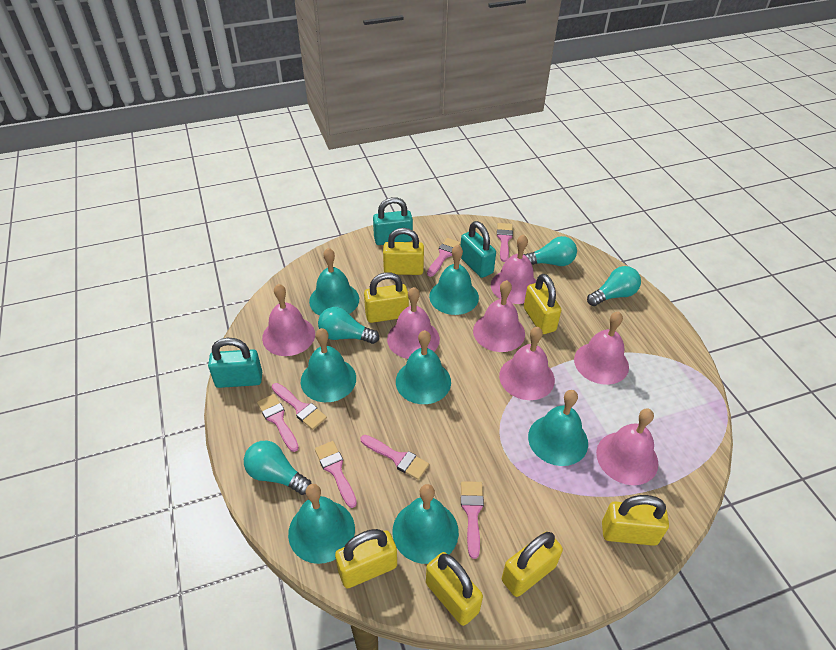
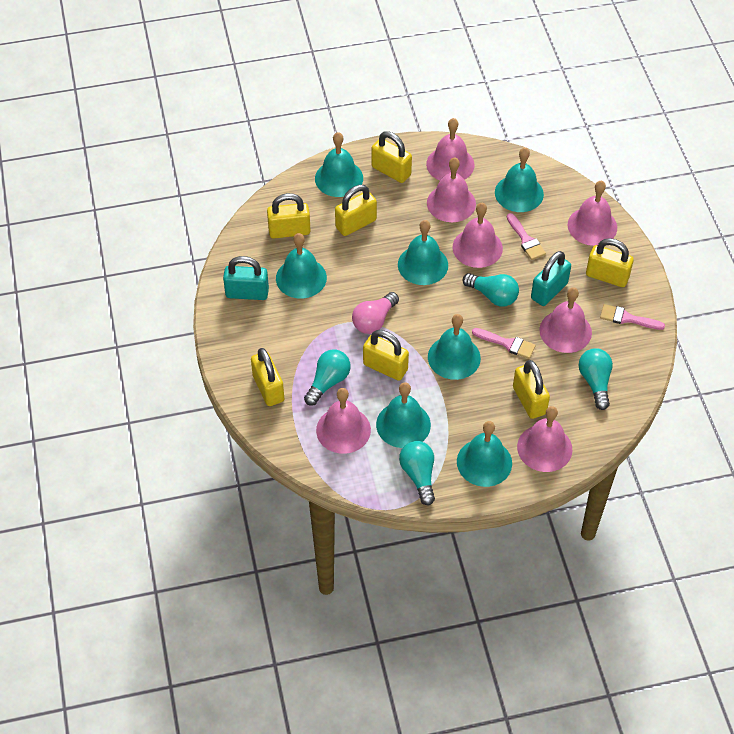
pink brush: 7 -> 3
pink light bulb: 0 -> 1
turquoise padlock: 3 -> 2

